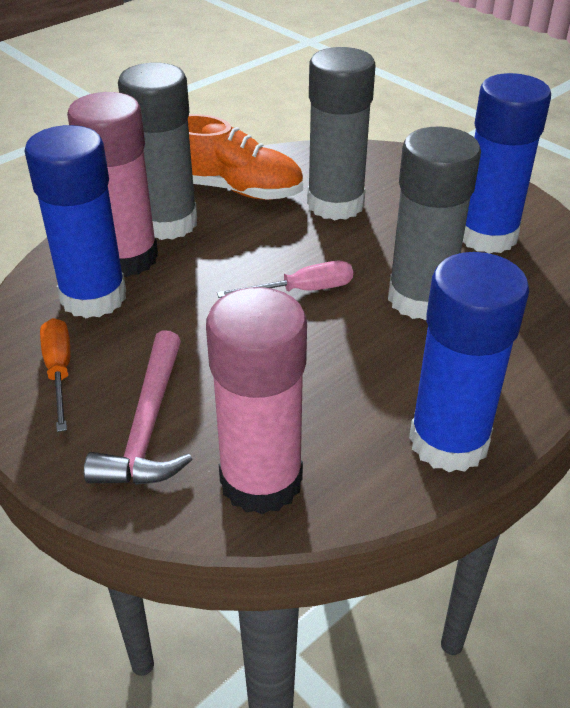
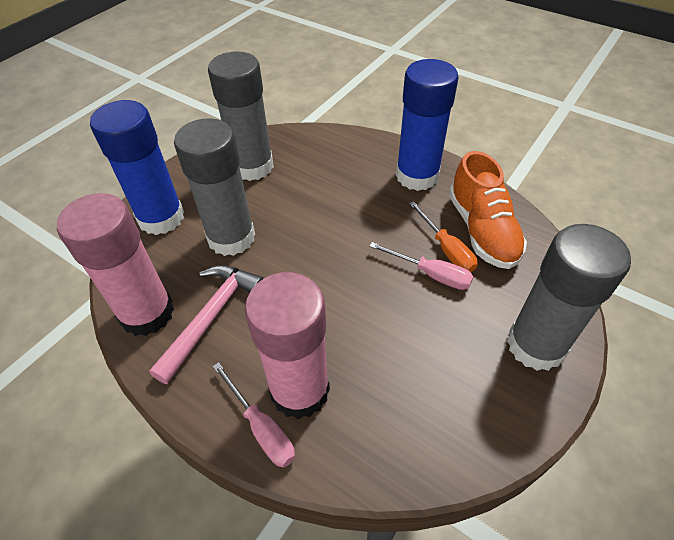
blue glue stick: 3 -> 2
pink screwdriver: 1 -> 2

